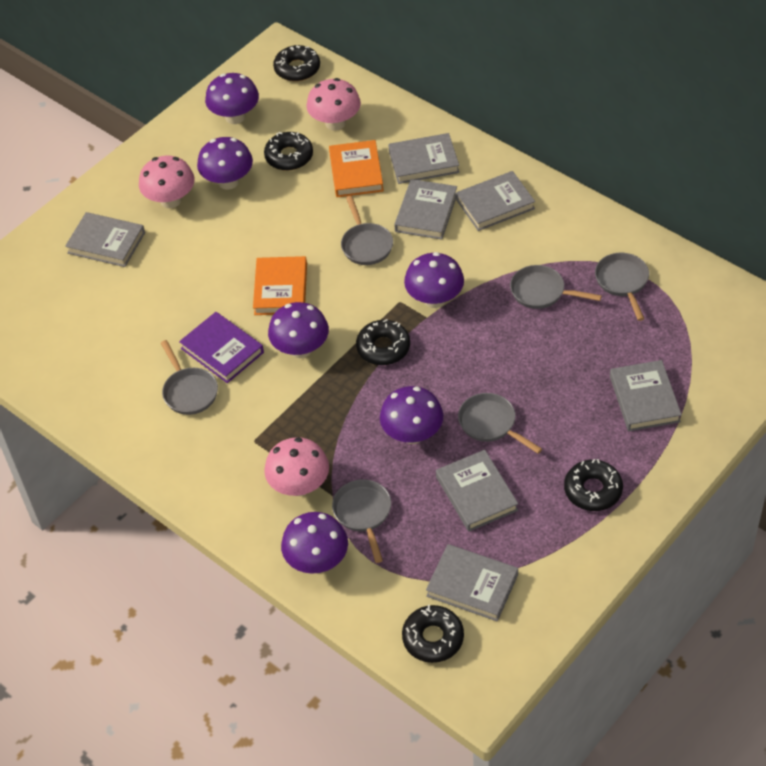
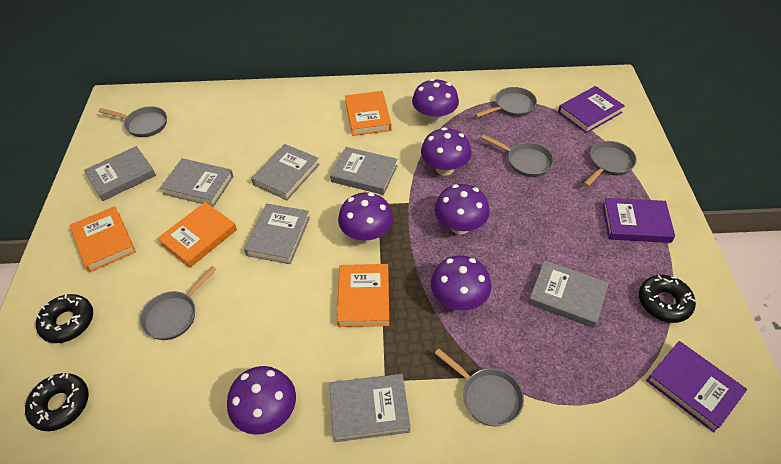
black donut: 5 -> 3
orange book: 2 -> 4
pink mushroom: 3 -> 0
purple book: 1 -> 3

